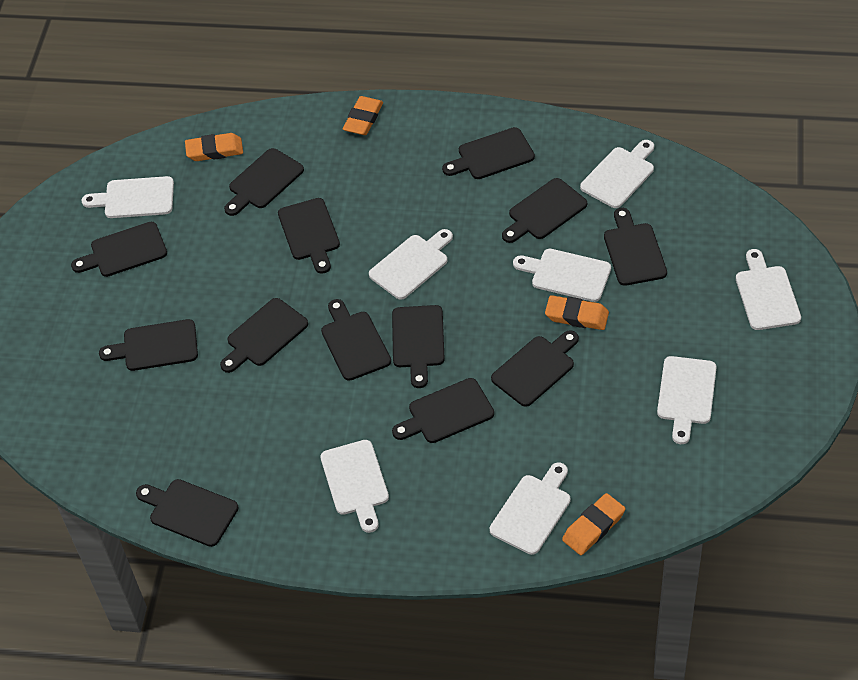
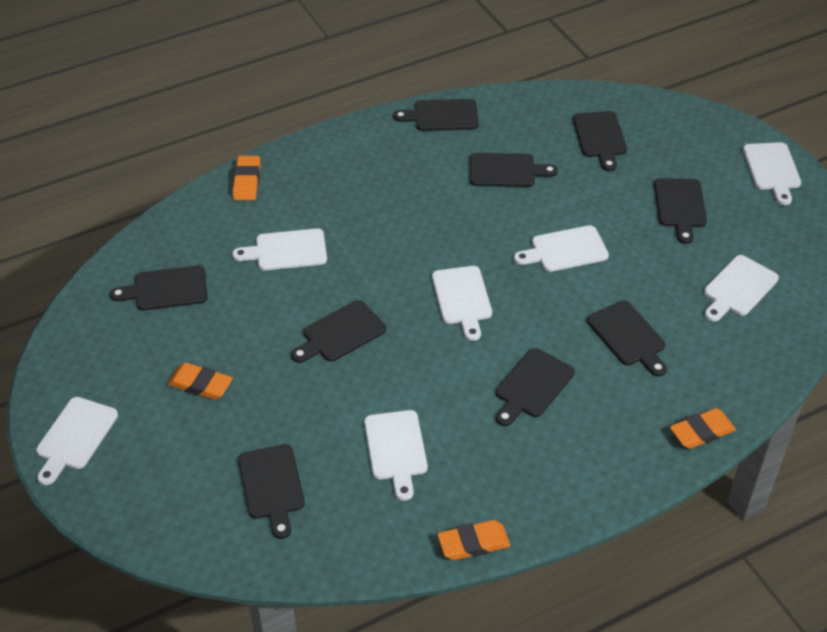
black cutting board: 13 -> 9
white cutting board: 8 -> 7

